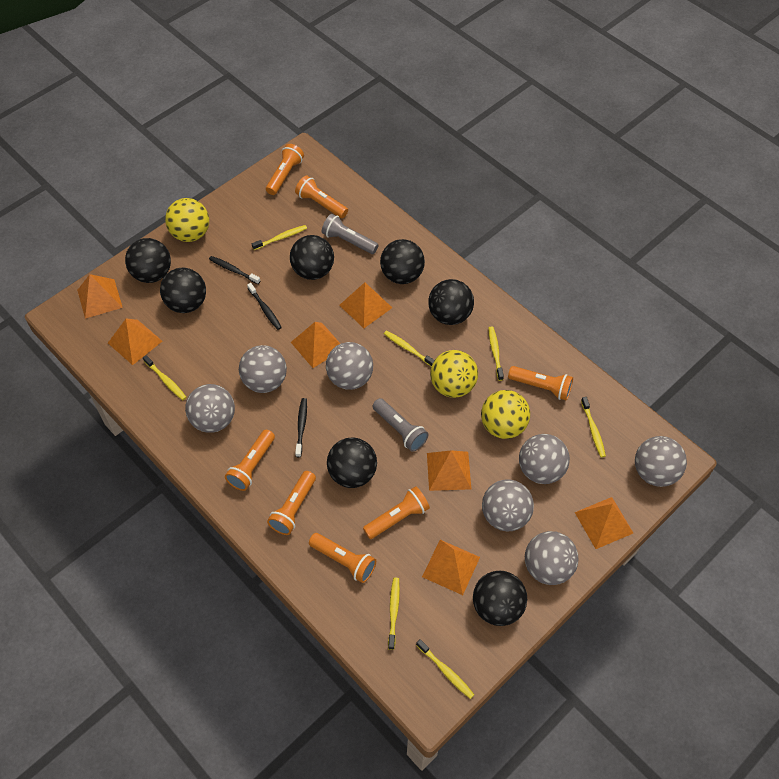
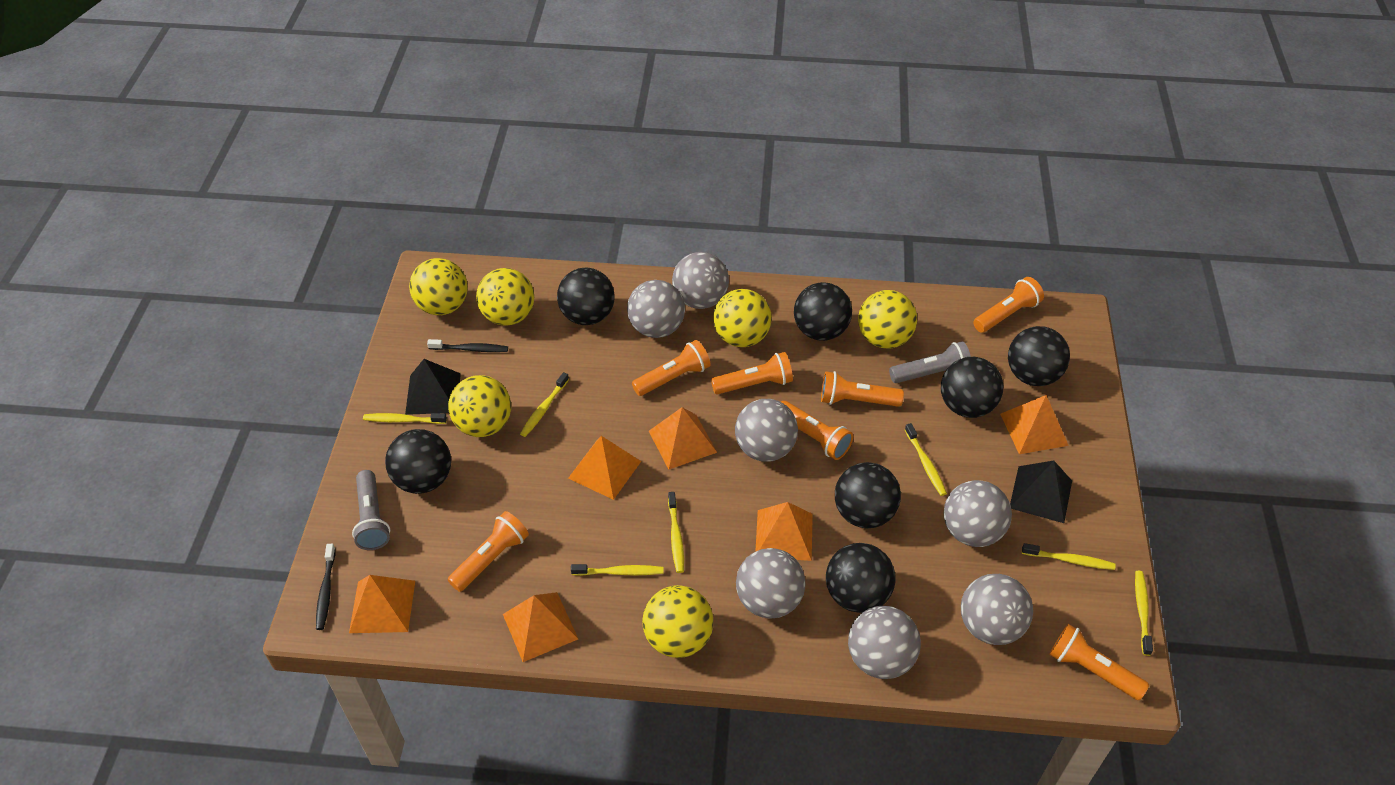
black pyramid: 0 -> 2
black toothbrush: 3 -> 2
orange pyramid: 7 -> 6
yellow ball: 3 -> 6

